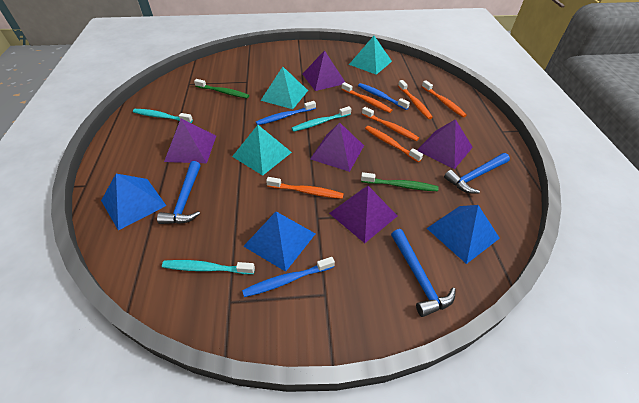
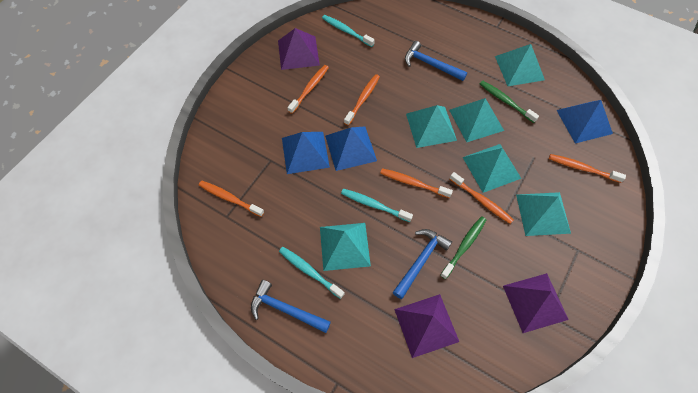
blue toothbrush: 3 -> 0
purple pyramid: 5 -> 3
turquoise pyramid: 3 -> 6

